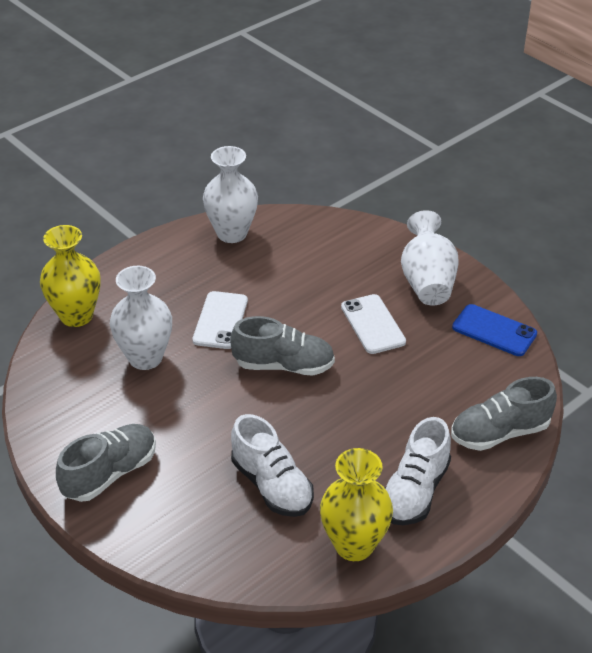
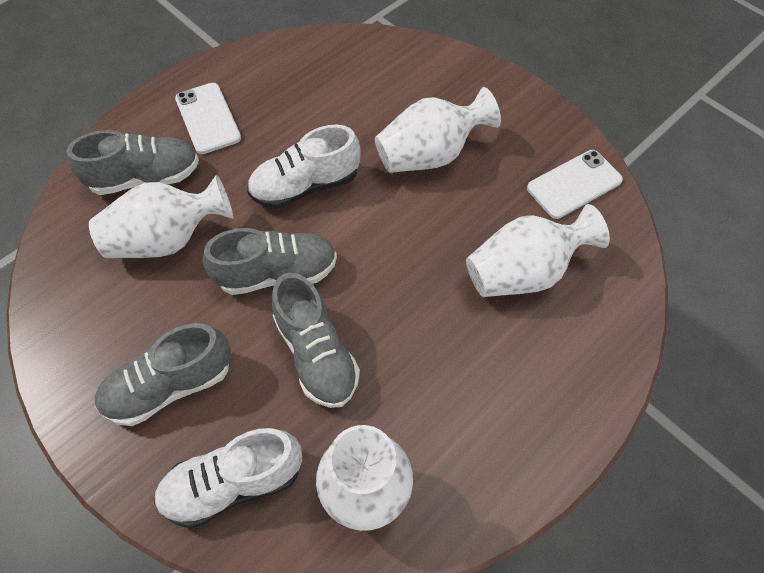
blue phone: 1 -> 0
grey shoe: 3 -> 4
white vase: 3 -> 4
yellow vase: 2 -> 0

